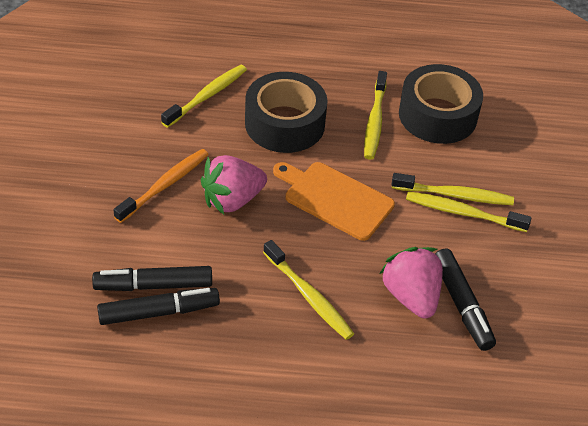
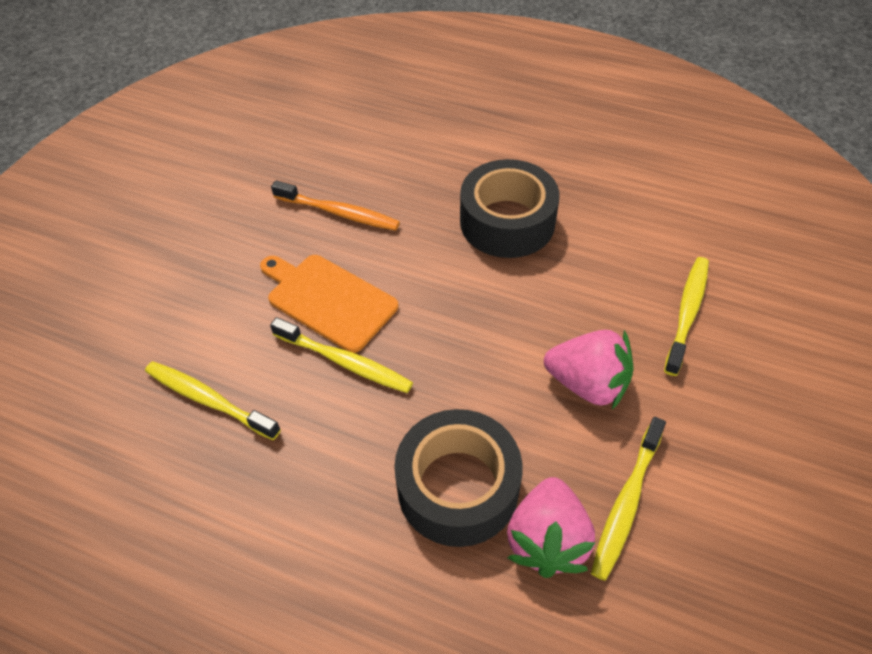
black marker: 3 -> 0
yellow toothbrush: 5 -> 4

